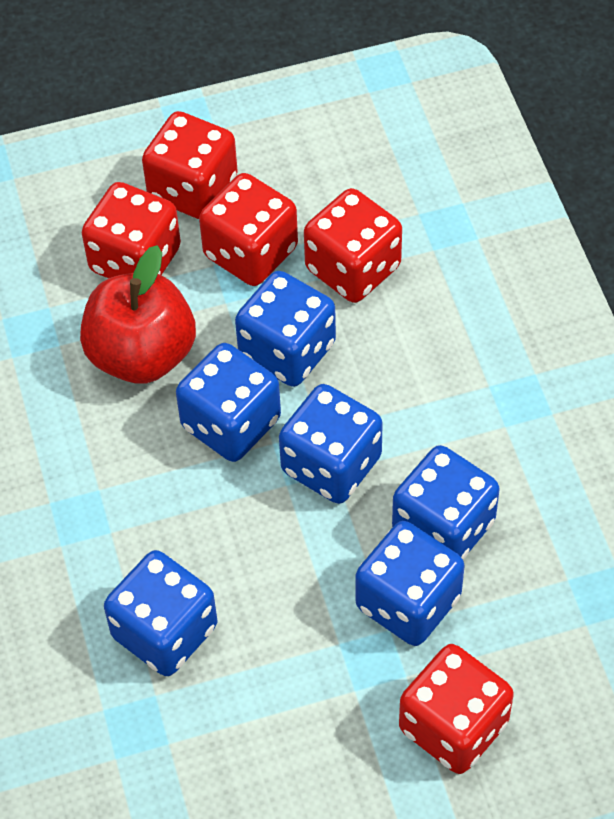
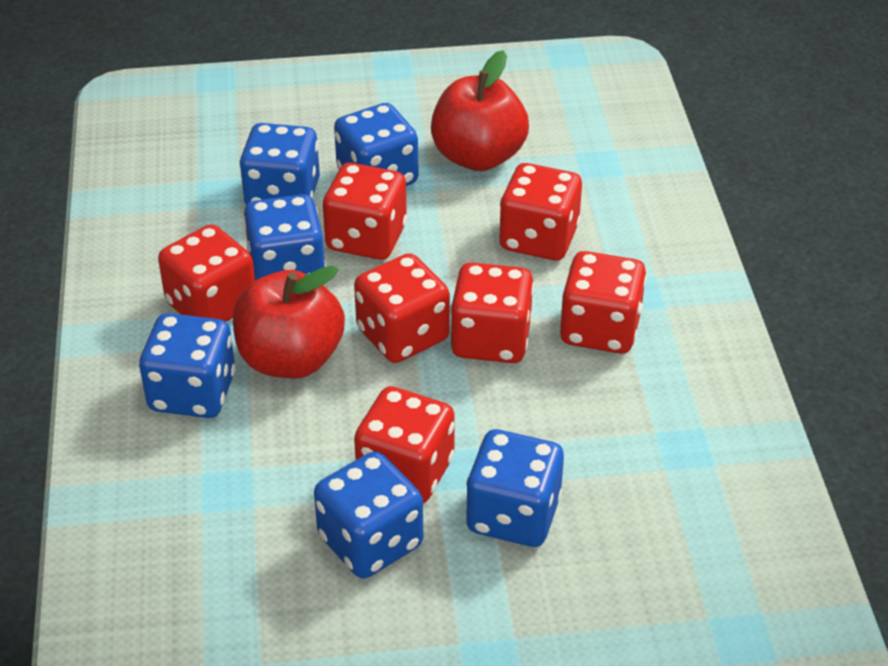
red apple: 1 -> 2
red dice: 5 -> 7

